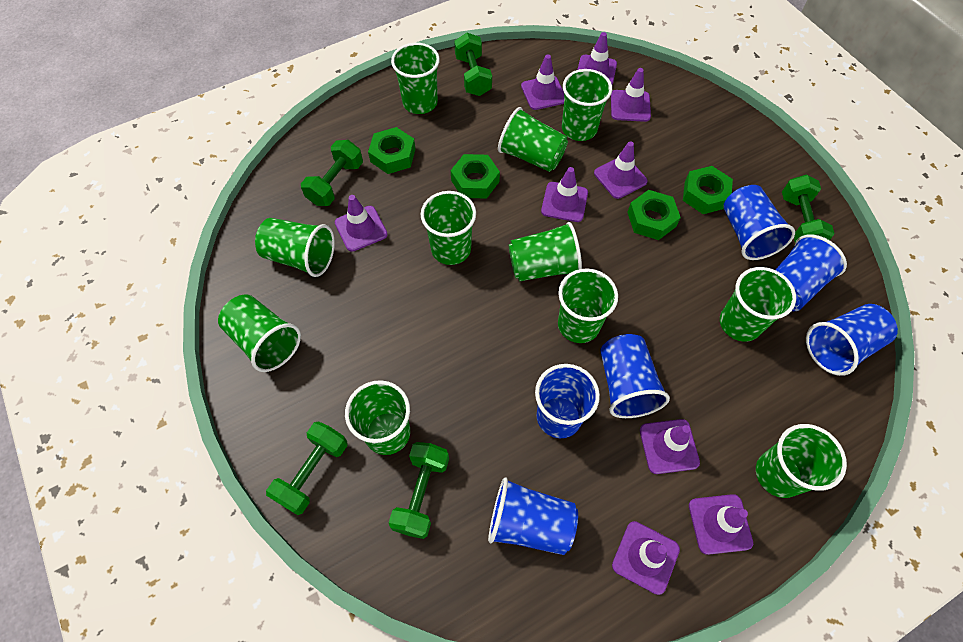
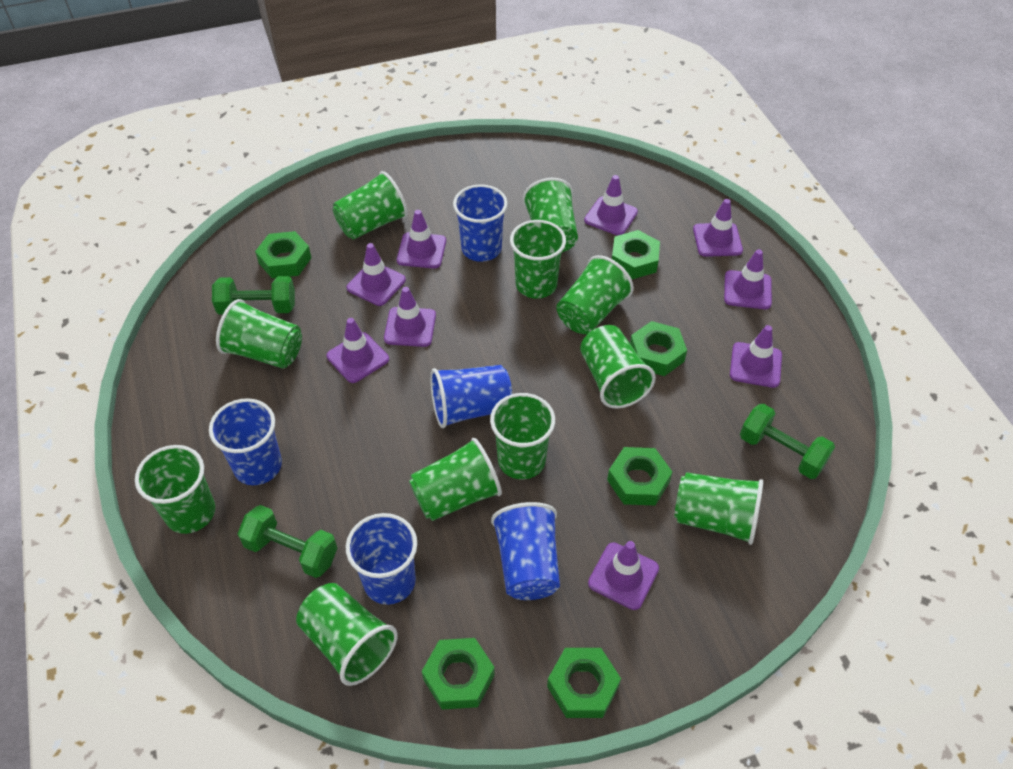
blue cup: 6 -> 5
green dumbbell: 5 -> 3
green nut: 4 -> 6

